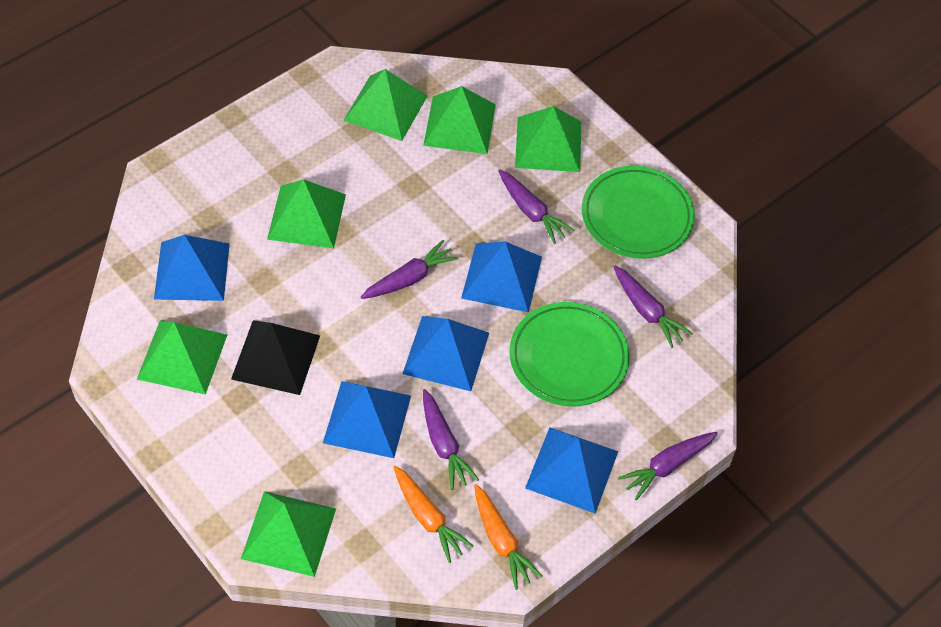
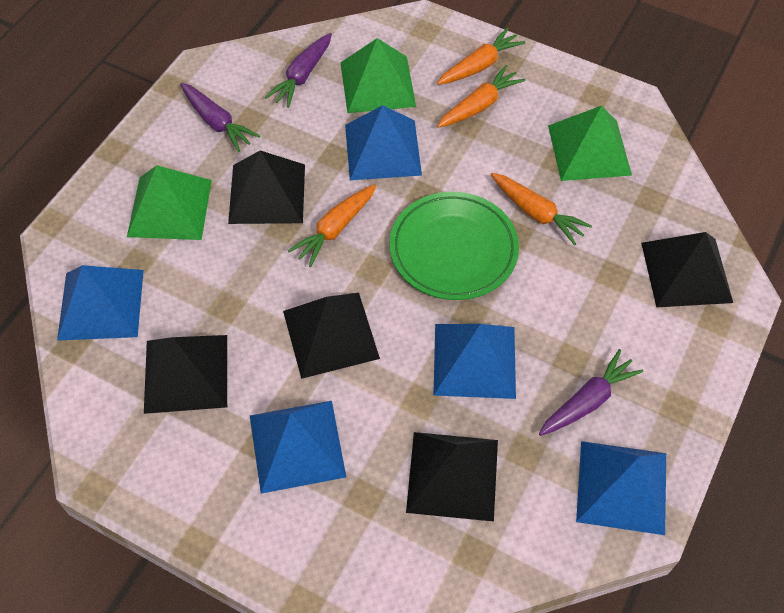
black pyramid: 1 -> 5
green plate: 2 -> 1
green pyramid: 6 -> 3
orange carrot: 2 -> 4
purple carrot: 5 -> 3

